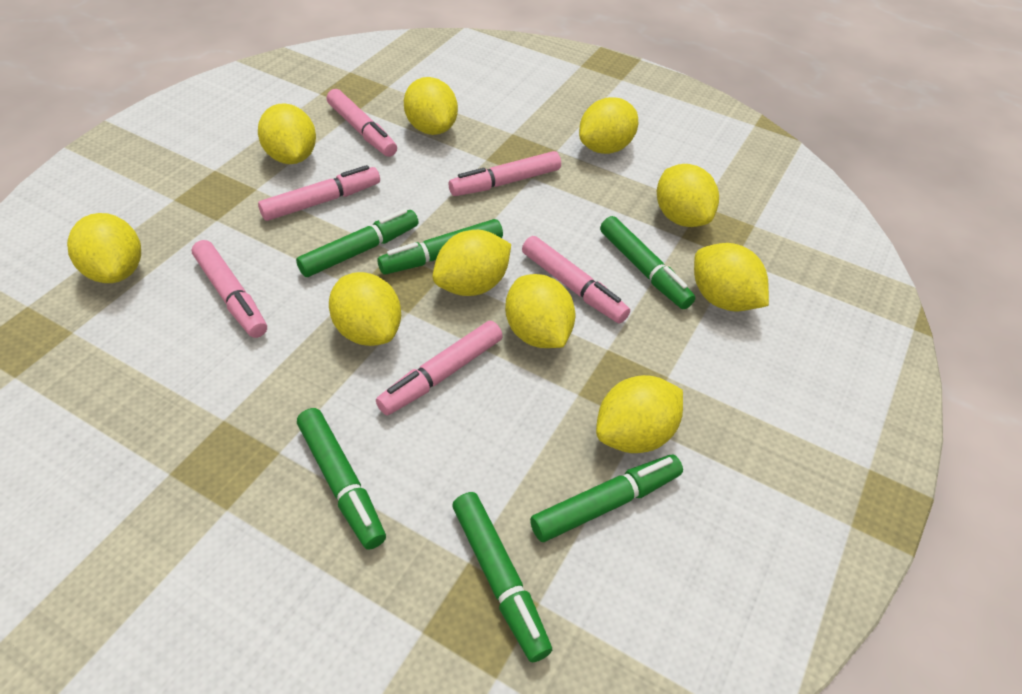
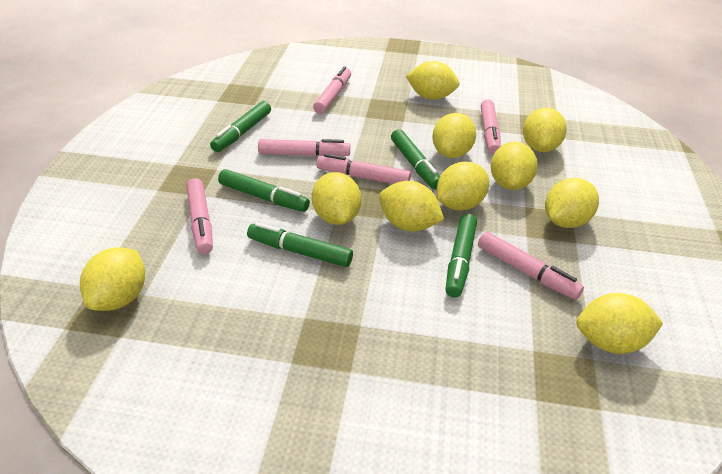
green marker: 6 -> 5

